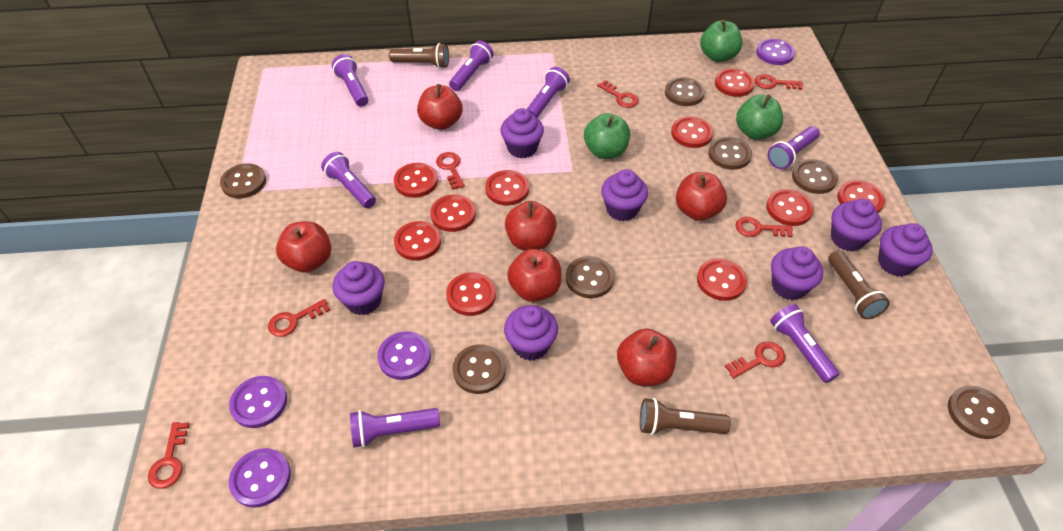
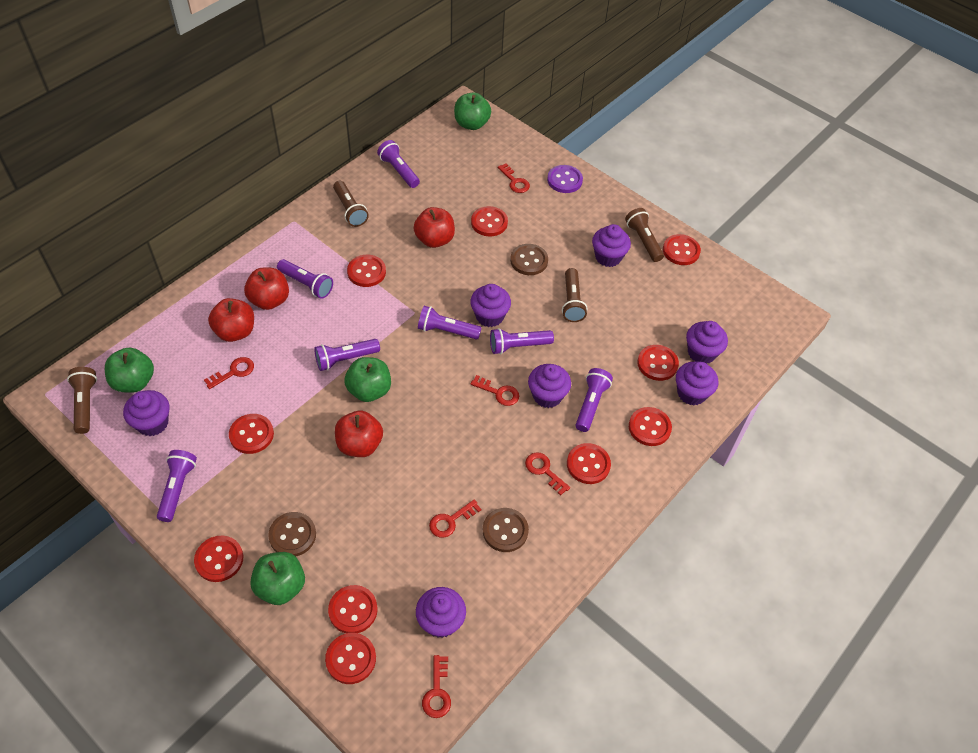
brown button: 7 -> 3
brown flashlight: 3 -> 4
green apple: 3 -> 4
purple button: 4 -> 1
red apple: 6 -> 4
red key: 7 -> 6

